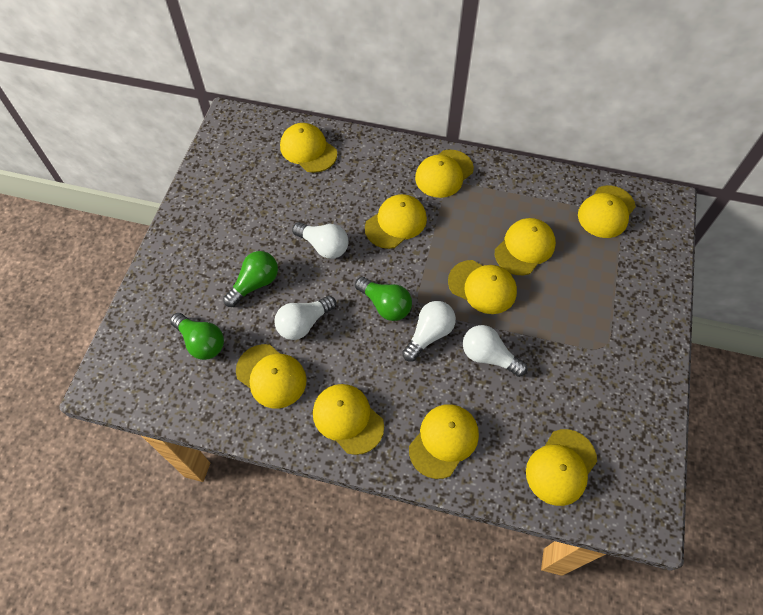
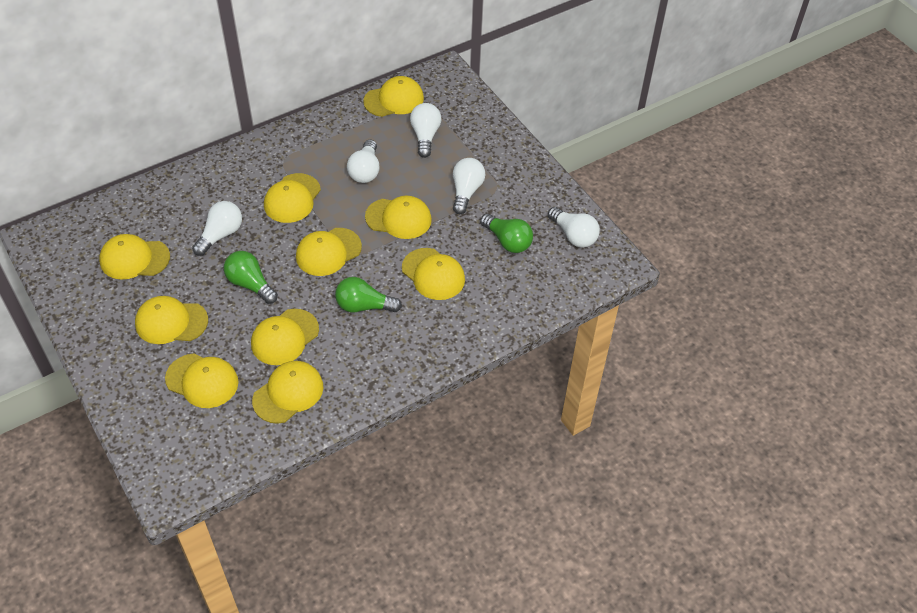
white light bulb: 4 -> 5

